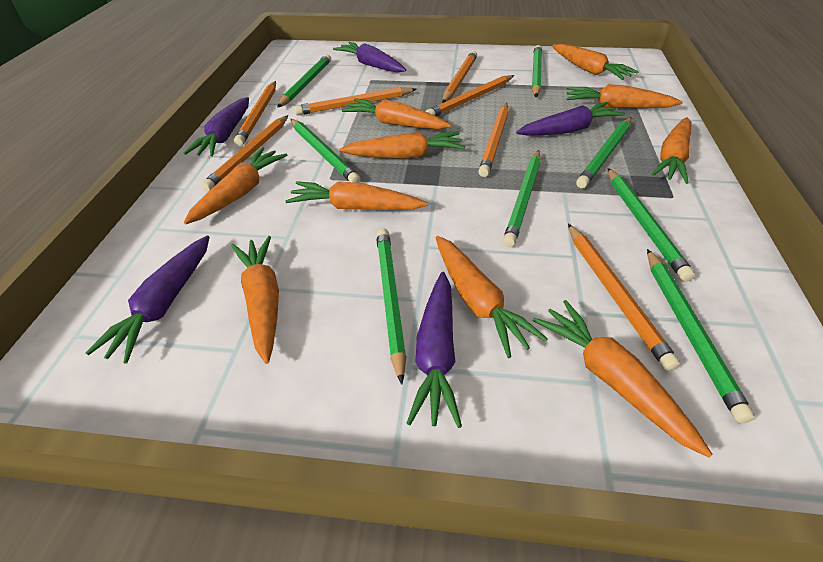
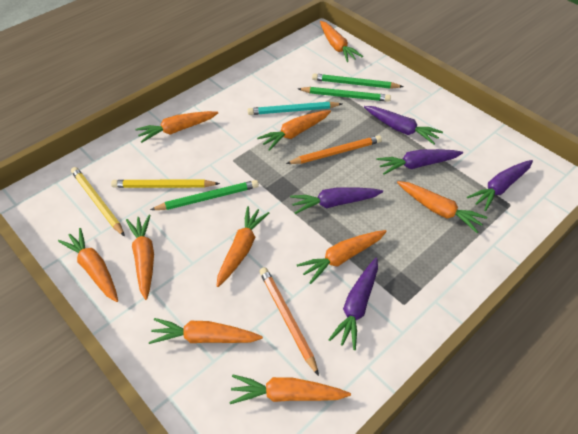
green pencil: 8 -> 3
orange pencil: 7 -> 2
turquoise pencil: 0 -> 1
yellow pencil: 0 -> 2

